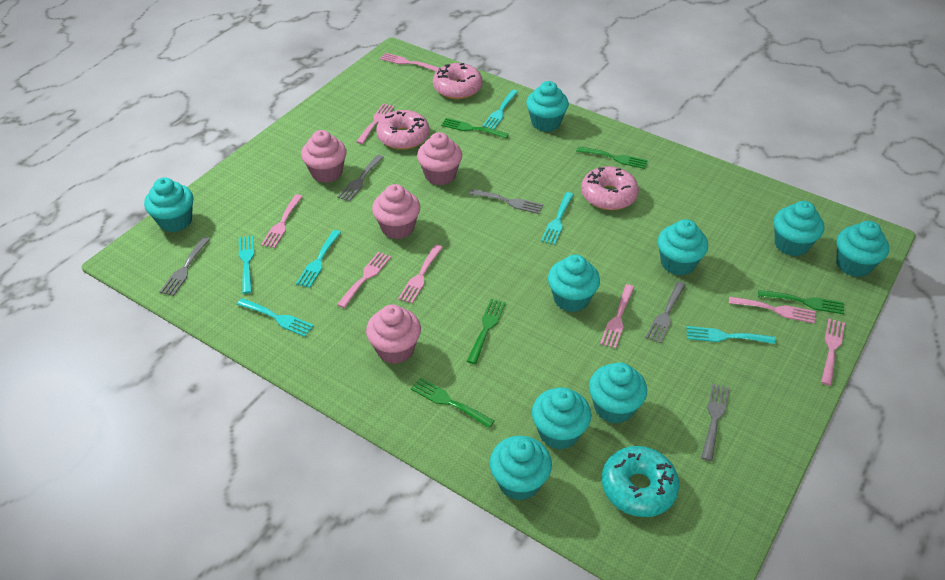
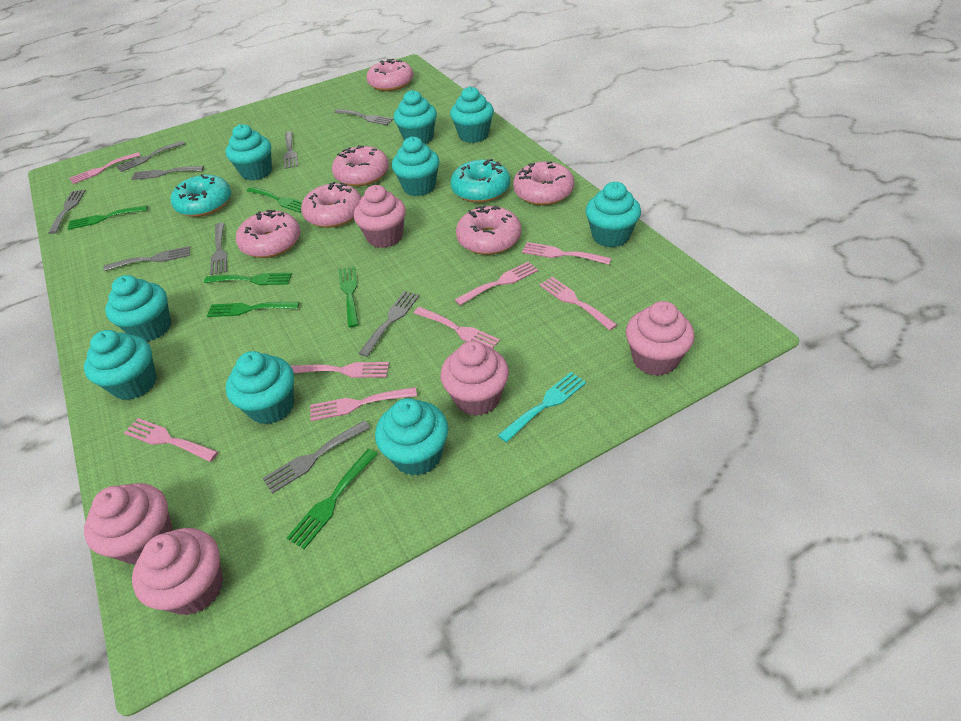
green fork: 5 -> 6
grey fork: 5 -> 9
pink cupcake: 4 -> 5
pink donut: 3 -> 6
turquoise donut: 1 -> 2
turquoise fork: 6 -> 1

